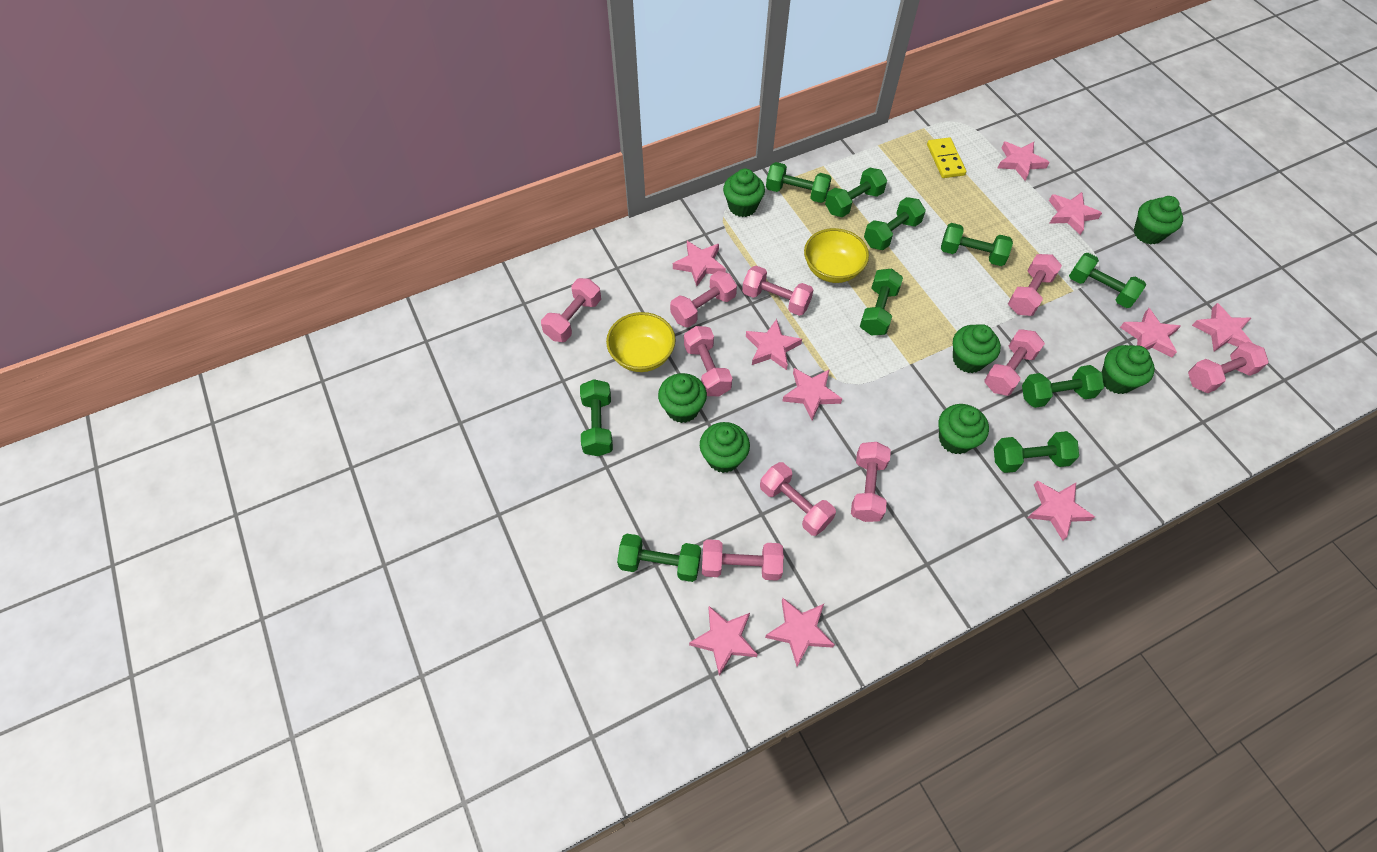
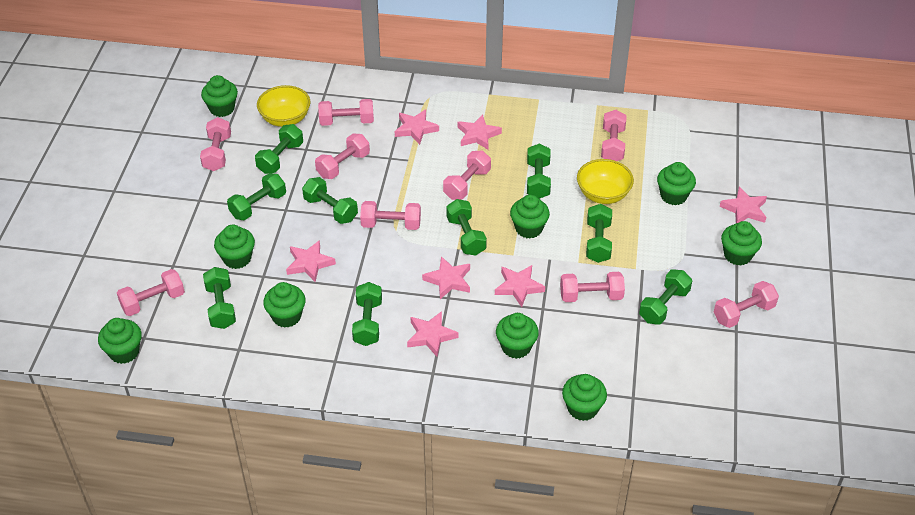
green cupcake: 7 -> 9
green dumbbell: 10 -> 9
pink dumbbell: 10 -> 9
pink star: 10 -> 7
yellow domino: 1 -> 0

